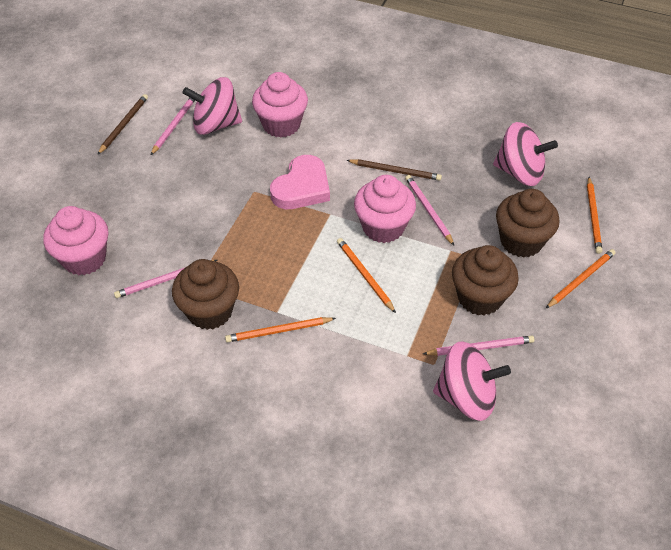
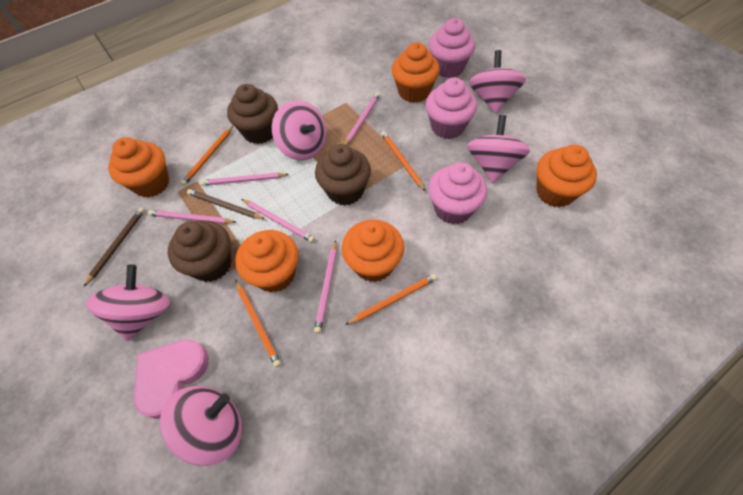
orange cupcake: 0 -> 5
pink pencil: 4 -> 5
pink spinning top: 3 -> 5

